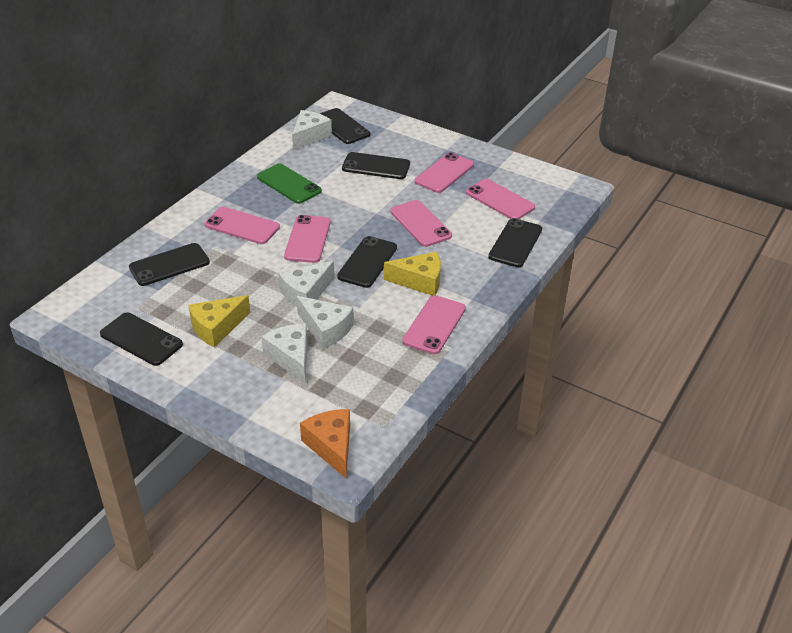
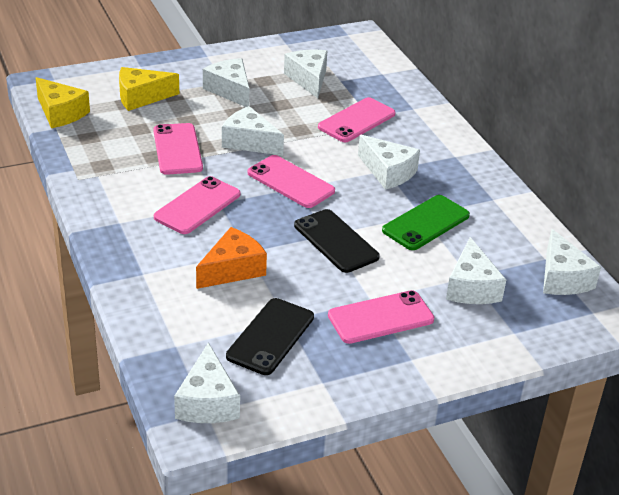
black phone: 6 -> 2
pink phone: 6 -> 5
white cheese: 4 -> 7

